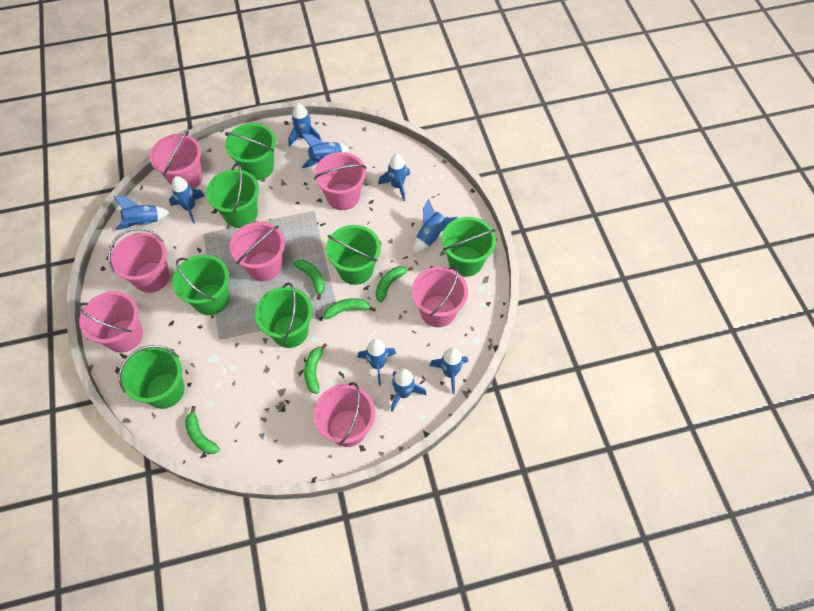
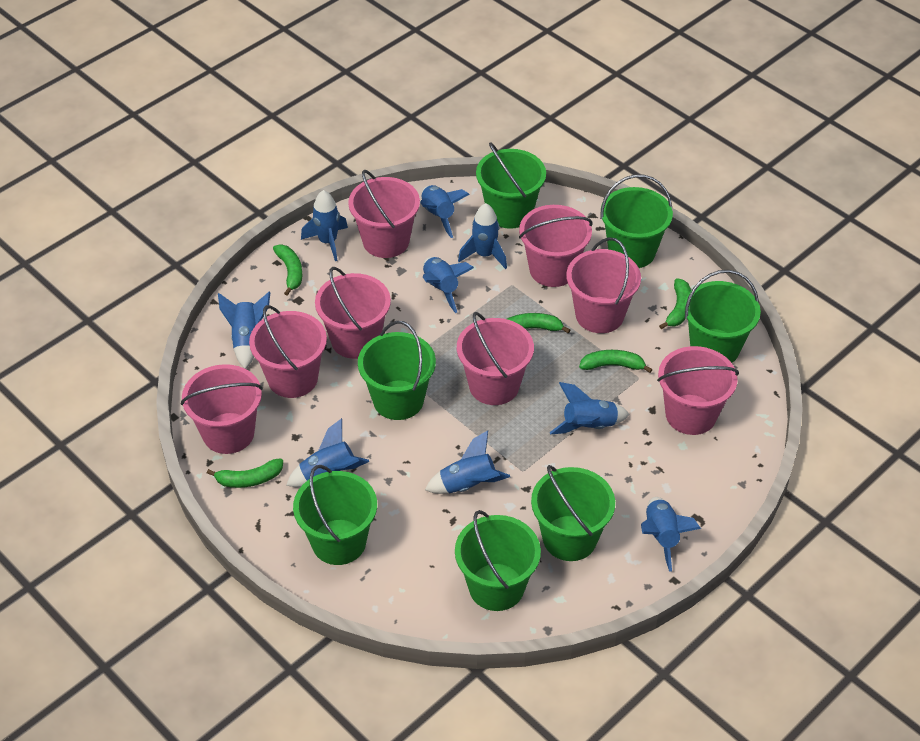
pink bucket: 7 -> 8

